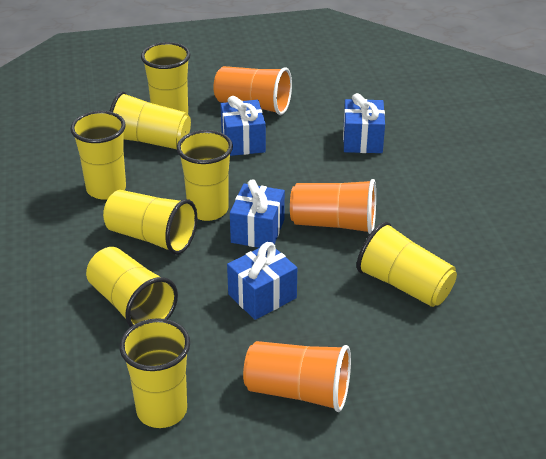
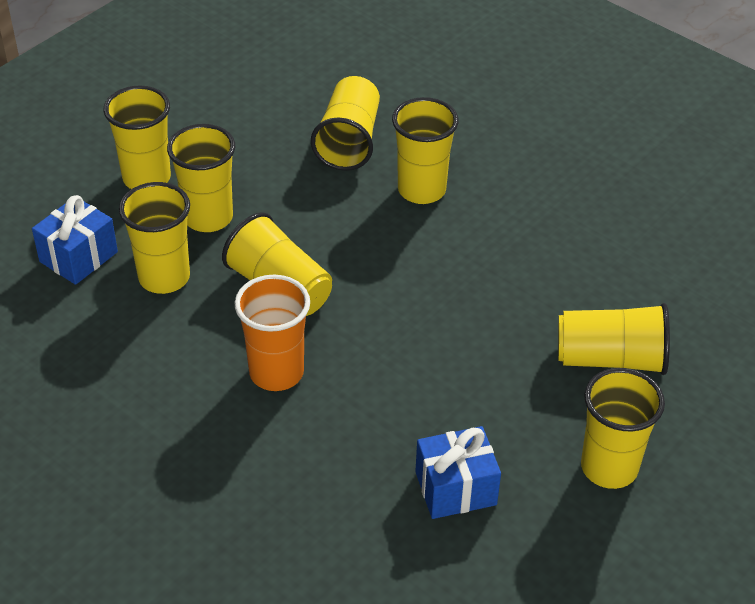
blue gift: 4 -> 2
orange cup: 3 -> 1

